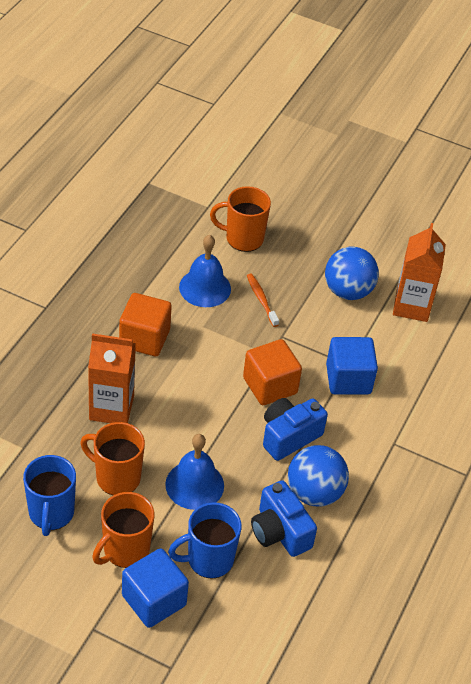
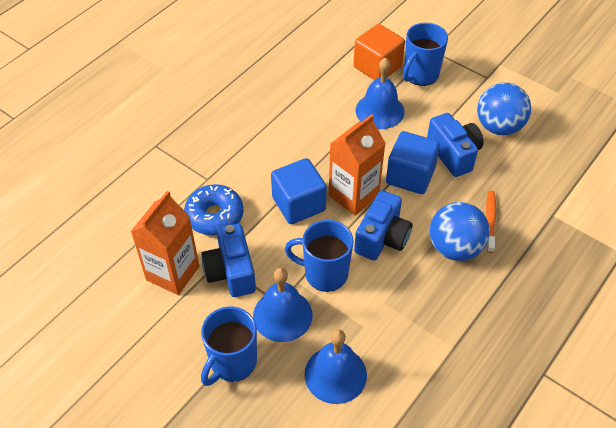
blue bell: 2 -> 3
blue camera: 2 -> 3
blue donut: 0 -> 1
blue mug: 2 -> 3
orange cube: 2 -> 1
orange mug: 3 -> 0

